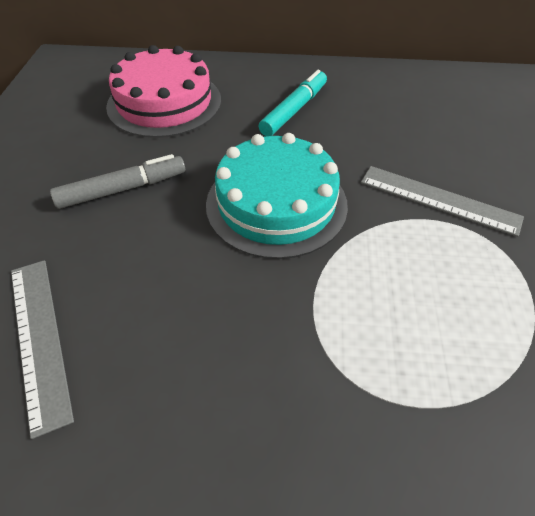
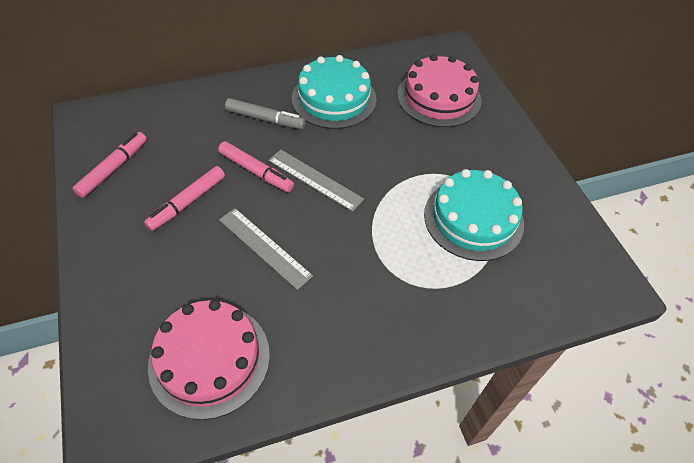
pink cake: 1 -> 2
pink marker: 0 -> 3
turquoise cake: 1 -> 2
turquoise marker: 1 -> 0

